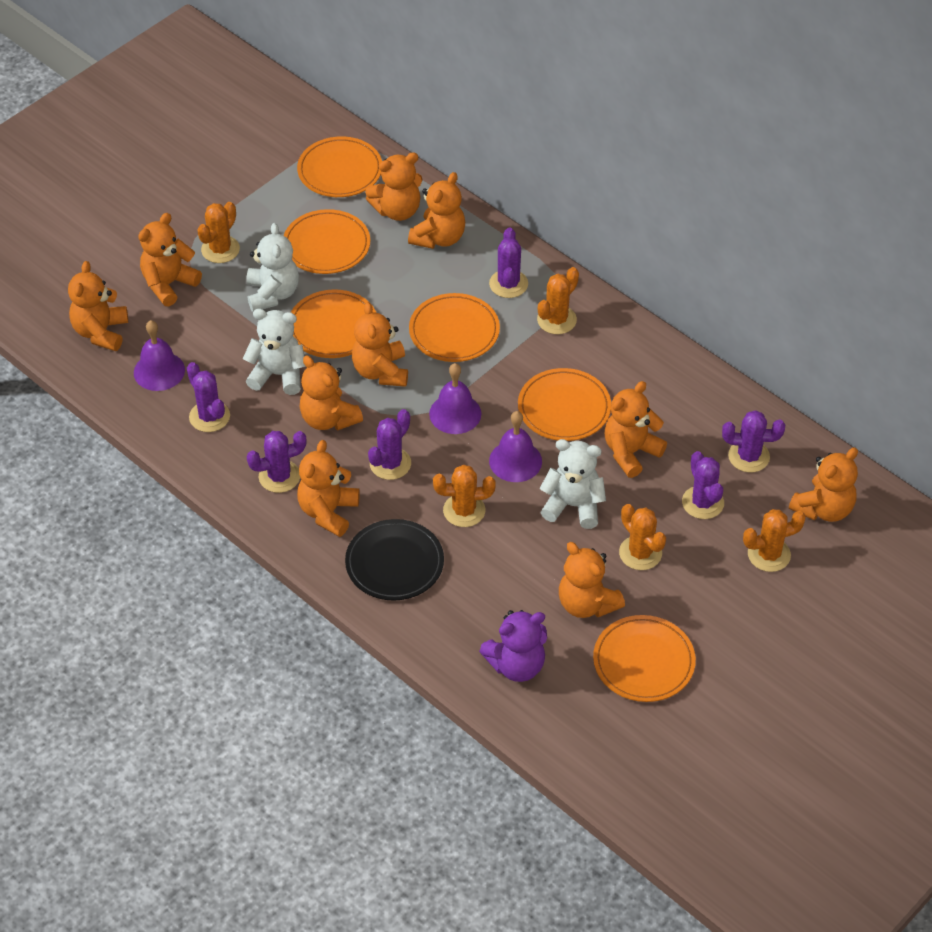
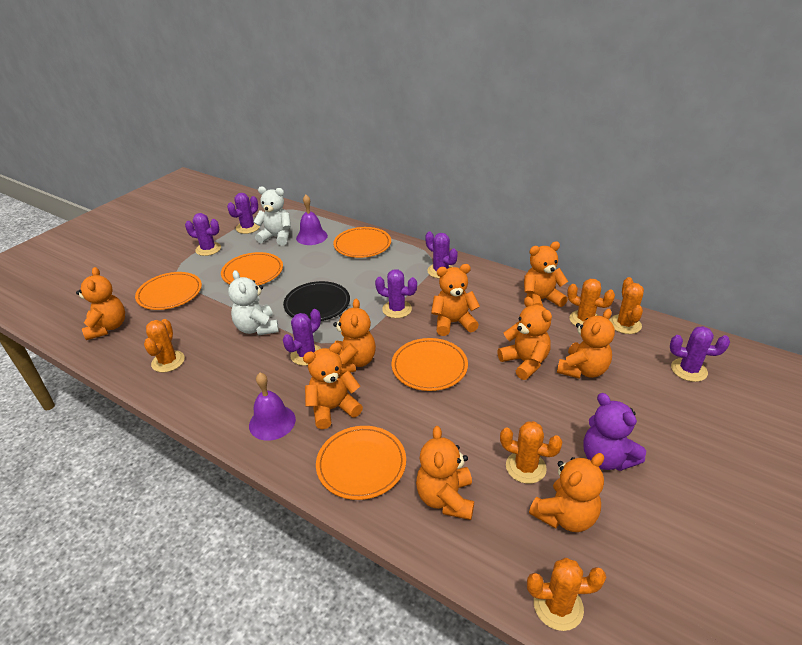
orange plate: 6 -> 5
orange teddy bear: 10 -> 9
purple bell: 3 -> 2
white teddy bear: 3 -> 2

